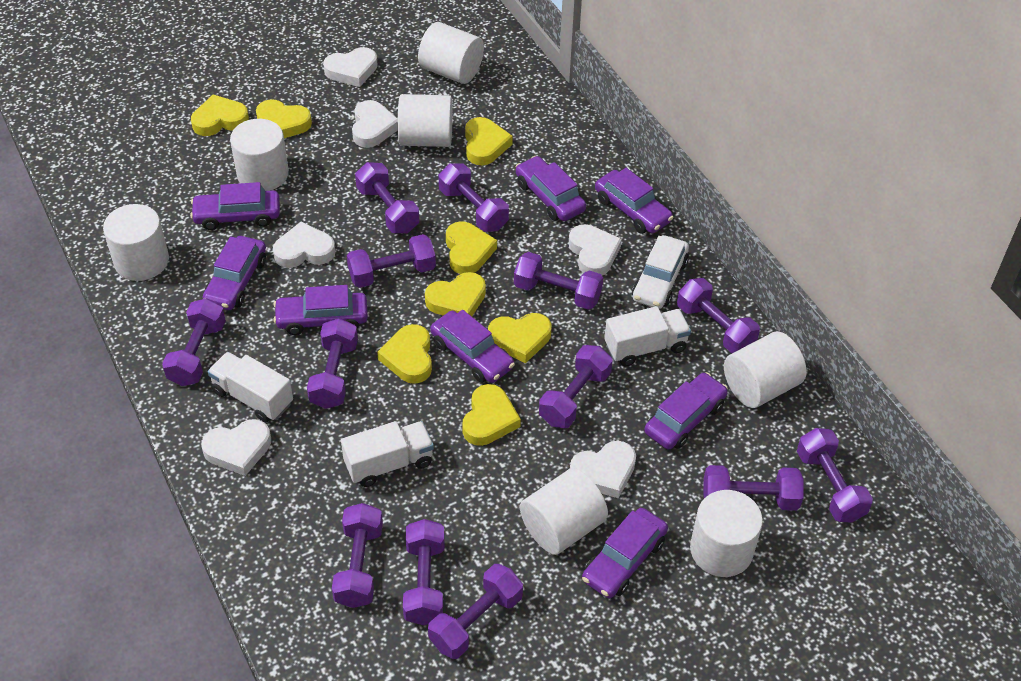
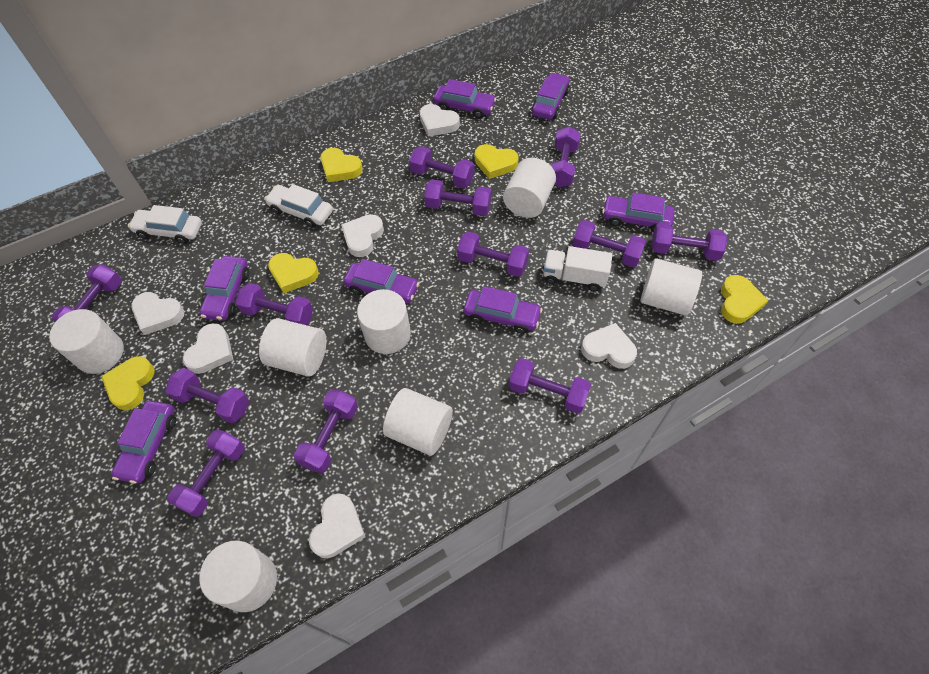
purple car: 8 -> 7
purple dumbbell: 13 -> 12
white car: 1 -> 2
white truck: 3 -> 1
yellow heart: 8 -> 5

